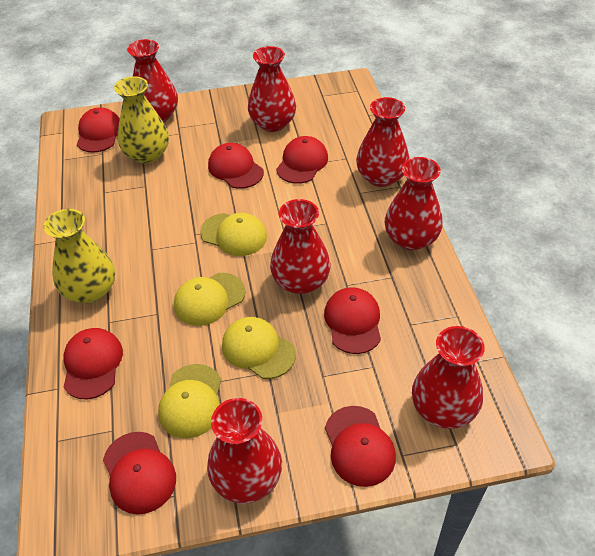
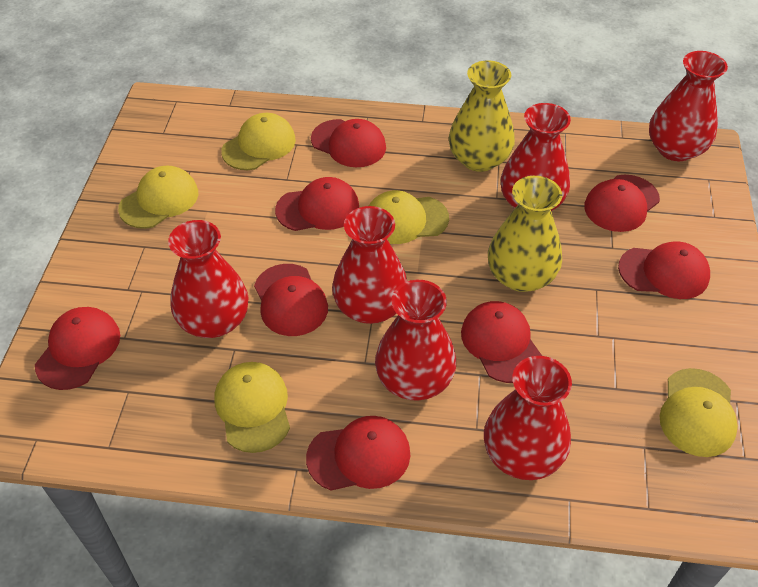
red cap: 7 -> 8
red vase: 7 -> 6
yellow cap: 4 -> 5

